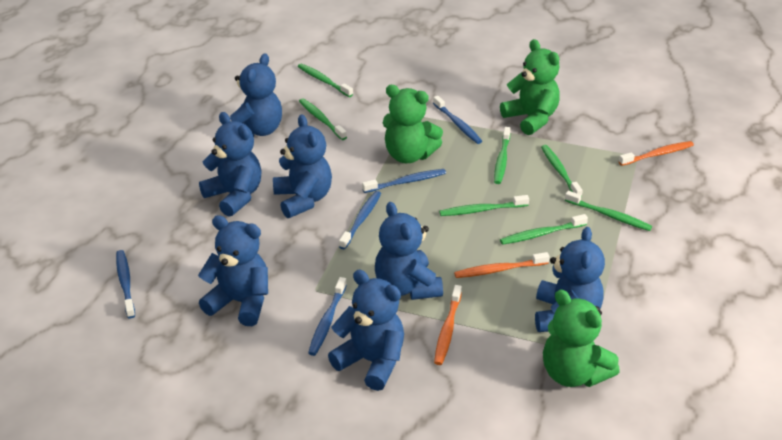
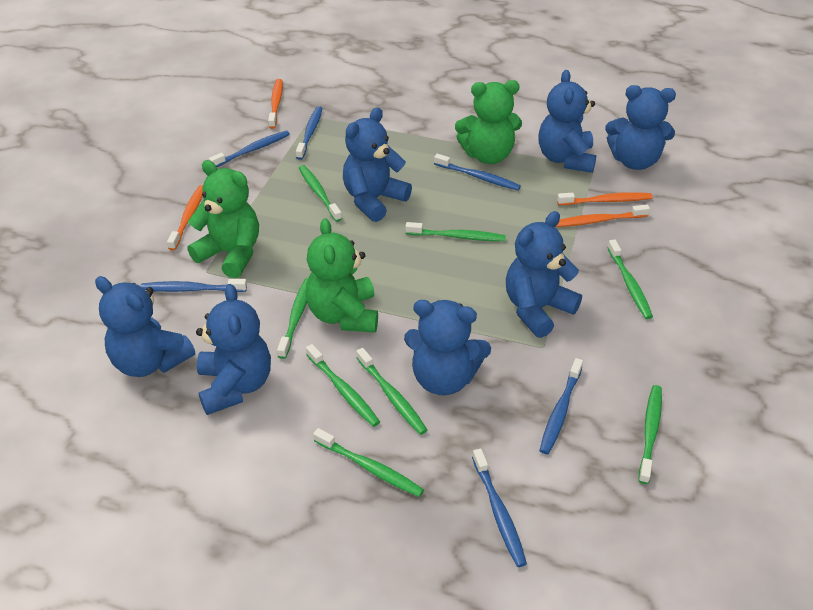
blue toothbrush: 5 -> 6
green toothbrush: 7 -> 8
orange toothbrush: 3 -> 4

